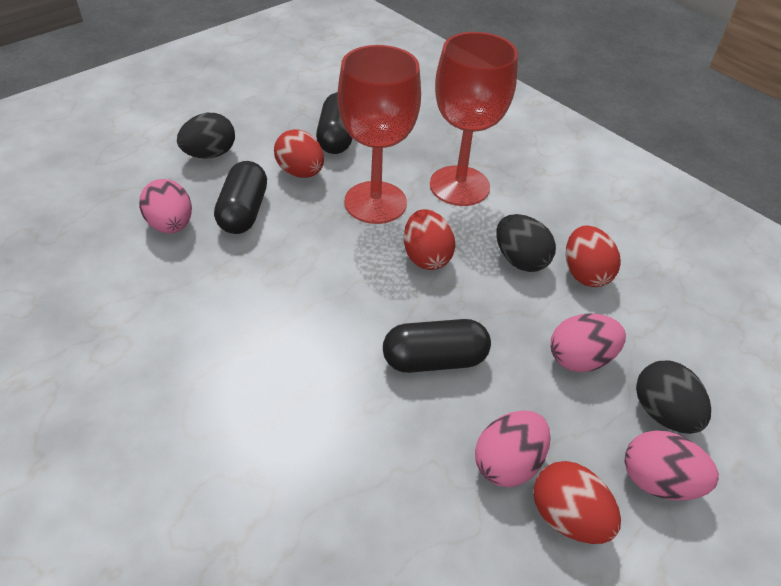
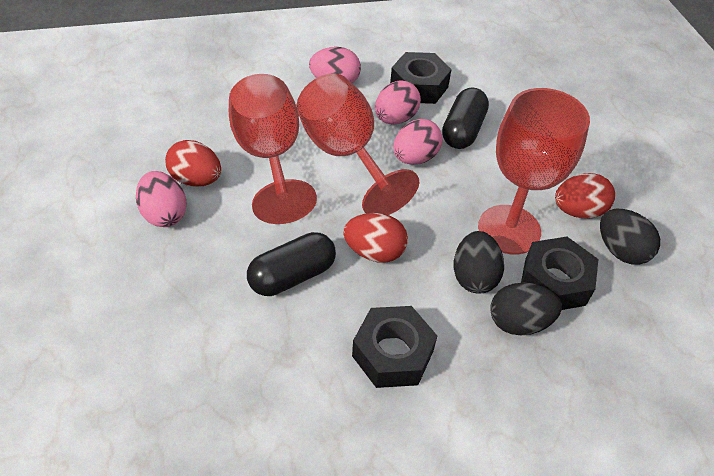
black capsule: 3 -> 2
black nut: 0 -> 3
red egg: 4 -> 3
red goblet: 2 -> 3

